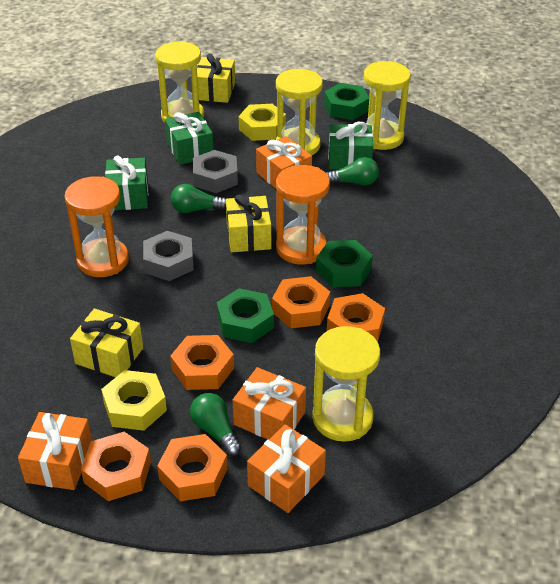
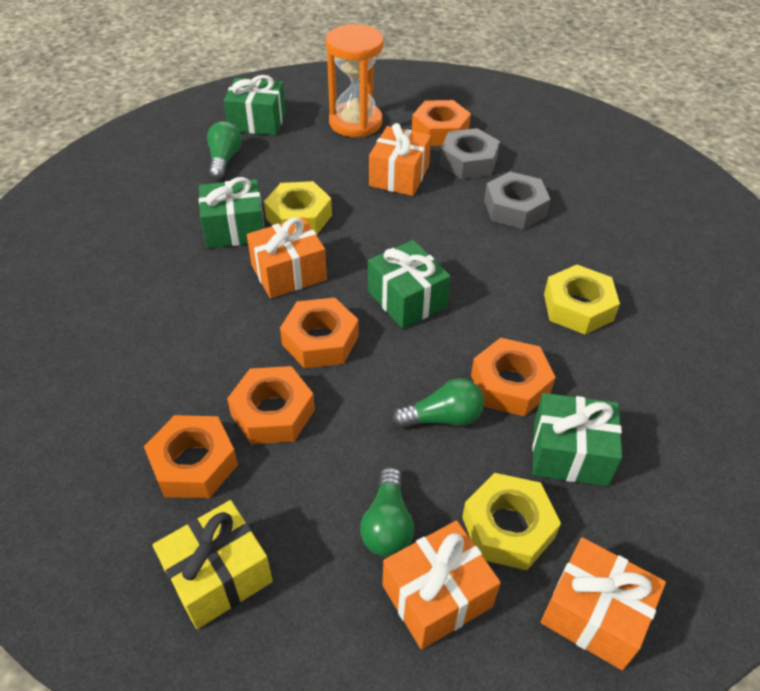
green gift: 3 -> 4
green nut: 3 -> 0
orange hourglass: 2 -> 1
yellow gift: 3 -> 1
yellow hourglass: 4 -> 0
yellow nut: 2 -> 3

